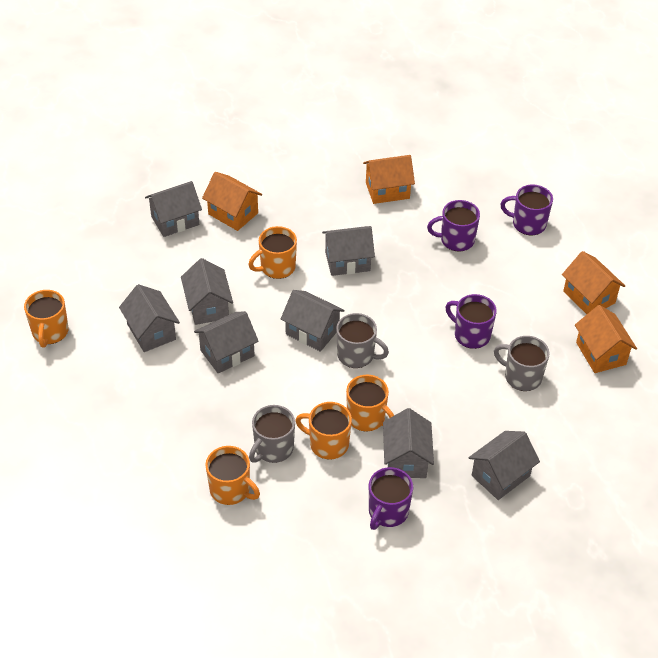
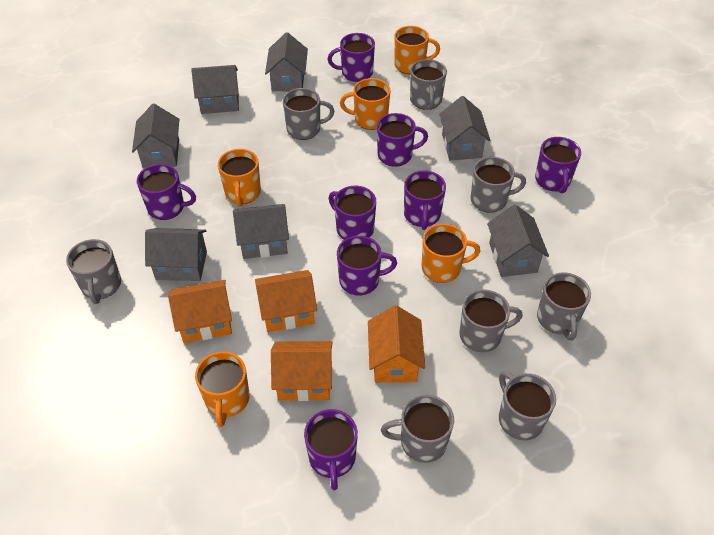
grey house: 8 -> 7
grey mug: 3 -> 8
purple mug: 4 -> 8

